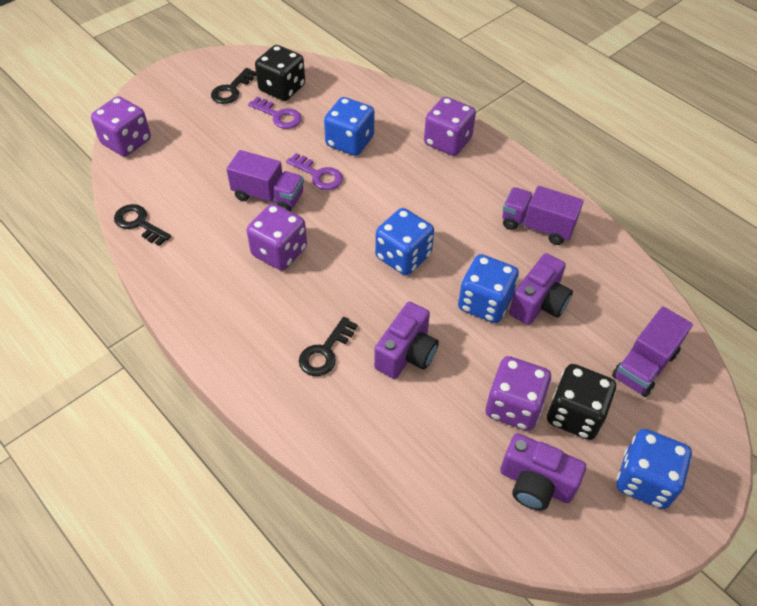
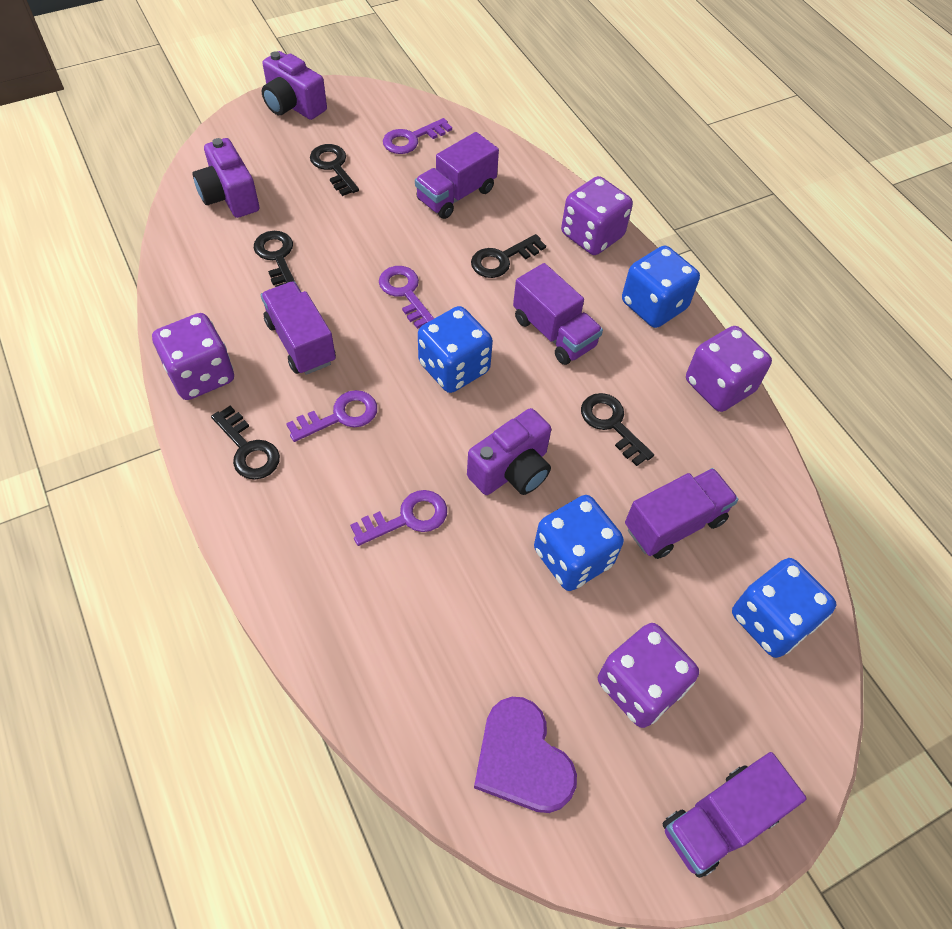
black dice: 2 -> 0
black key: 3 -> 5
purple heart: 0 -> 1
purple key: 2 -> 4
purple truck: 3 -> 5

